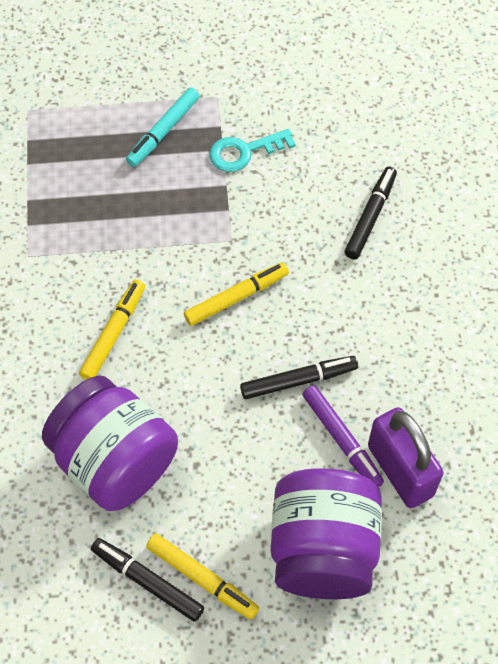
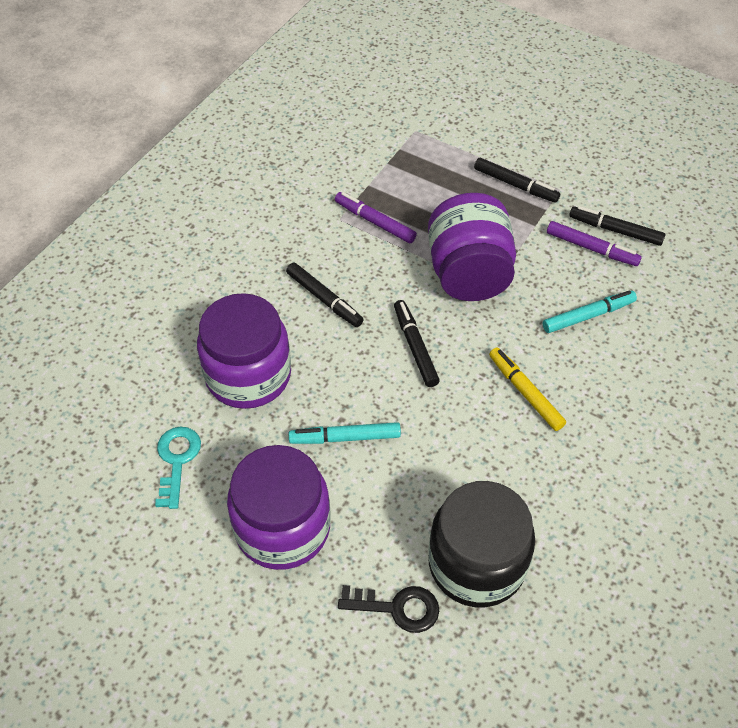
black jar: 0 -> 1
black key: 0 -> 1
black marker: 3 -> 4
purple jar: 2 -> 3
purple marker: 1 -> 2
purple padlock: 1 -> 0
turquoise marker: 1 -> 2
yellow marker: 3 -> 1

